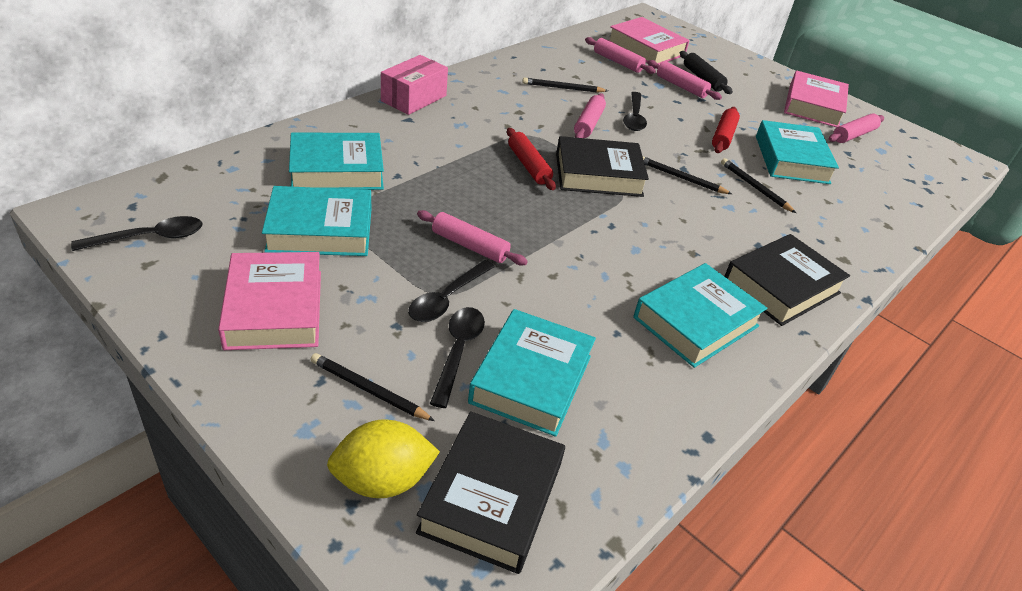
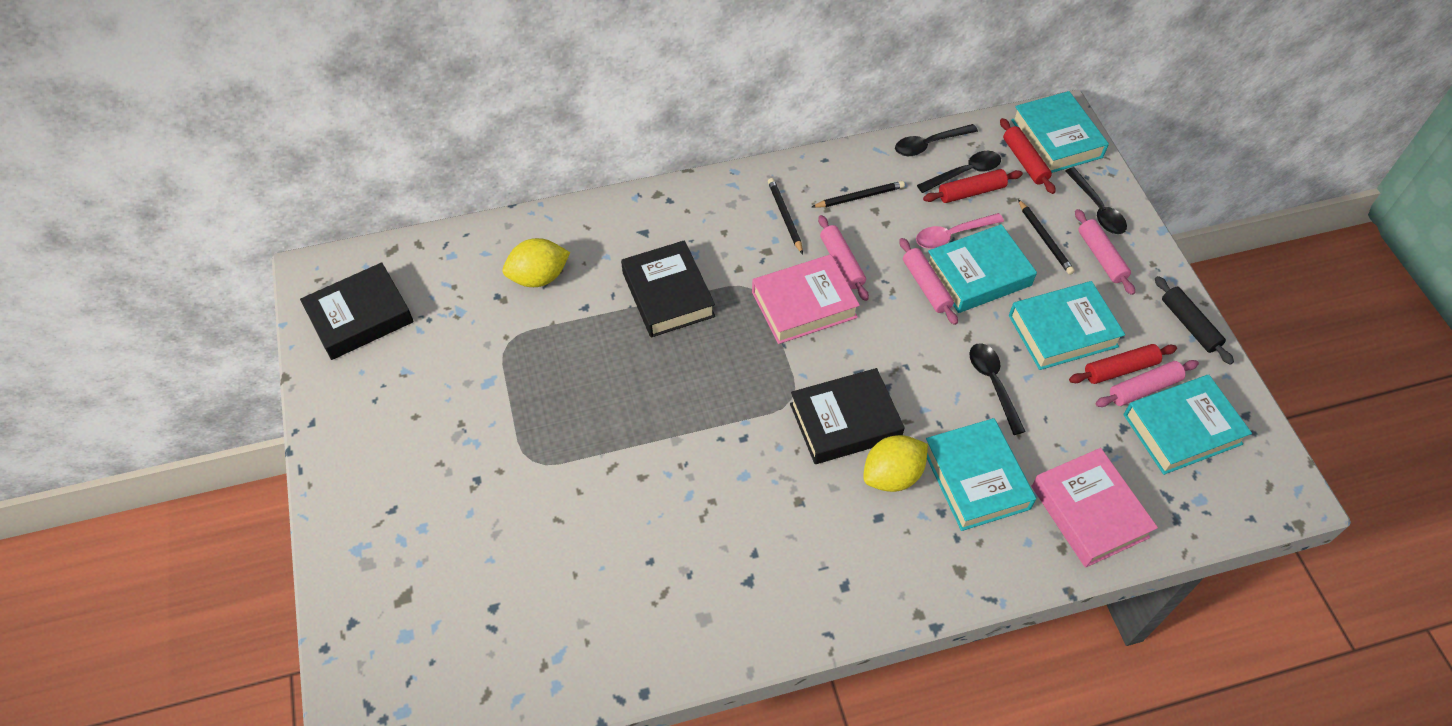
black pencil: 4 -> 3
pink book: 3 -> 2
pink box: 1 -> 0
pink rolling pin: 5 -> 4
pink spoon: 0 -> 1
red rolling pin: 2 -> 3
yellow lemon: 1 -> 2

